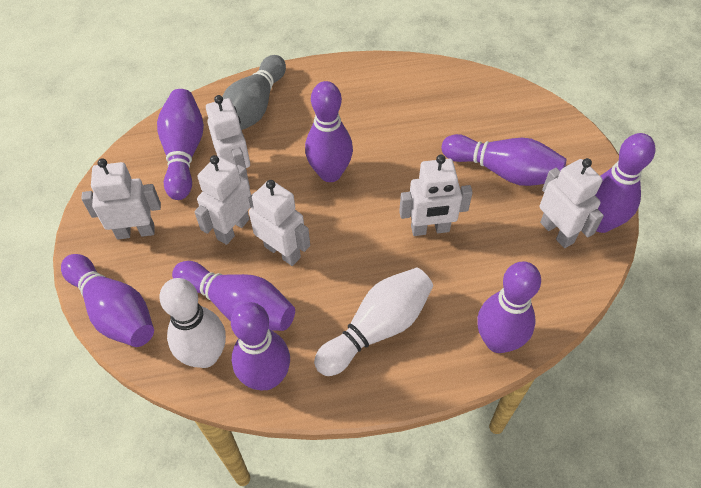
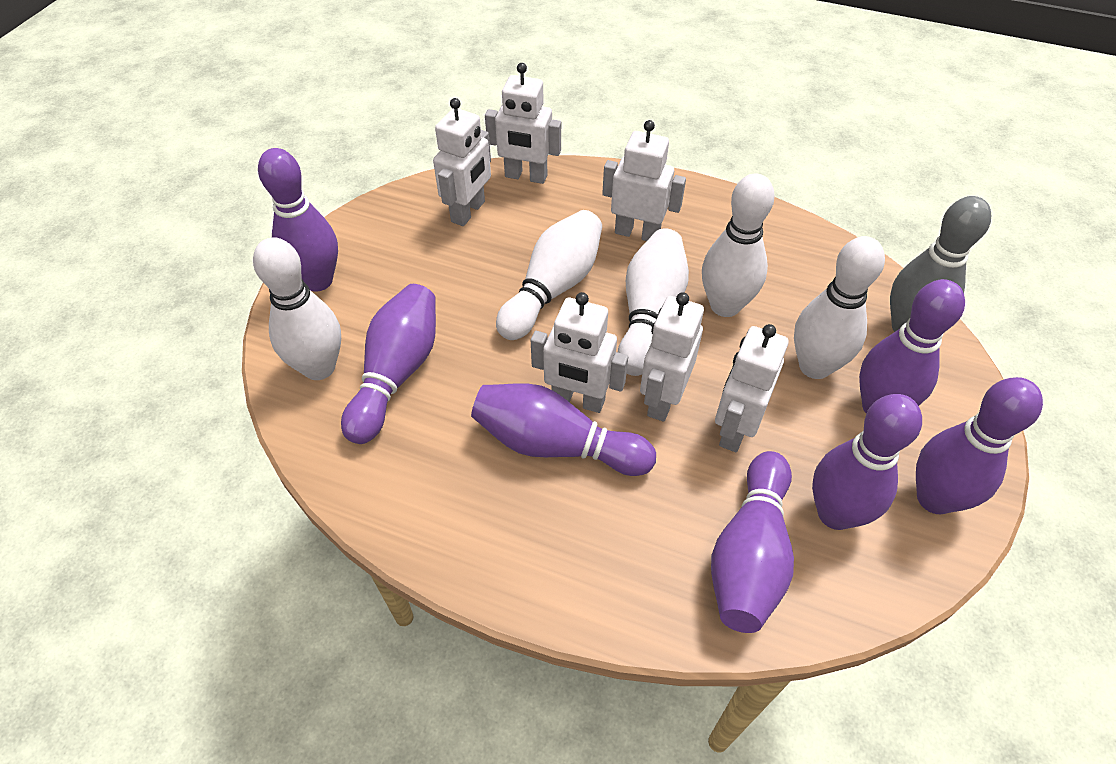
purple bowling pin: 8 -> 7
white bowling pin: 2 -> 5

